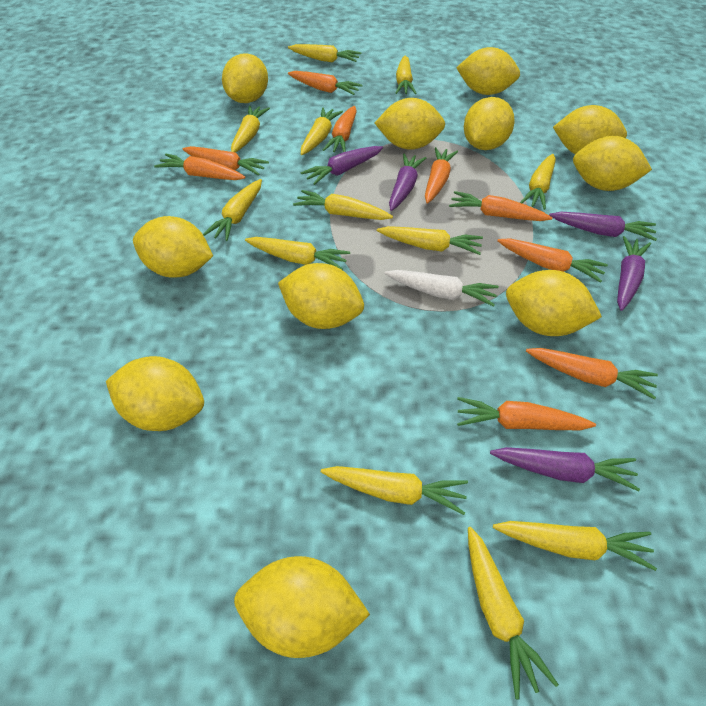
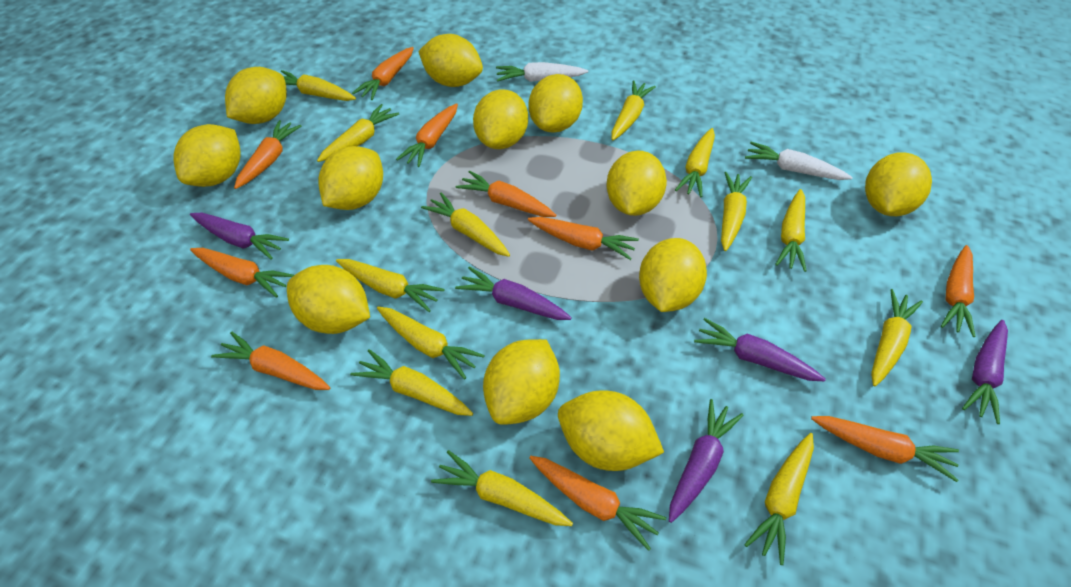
orange carrot: 9 -> 10
white carrot: 1 -> 2
yellow carrot: 12 -> 13
yellow lemon: 11 -> 12

